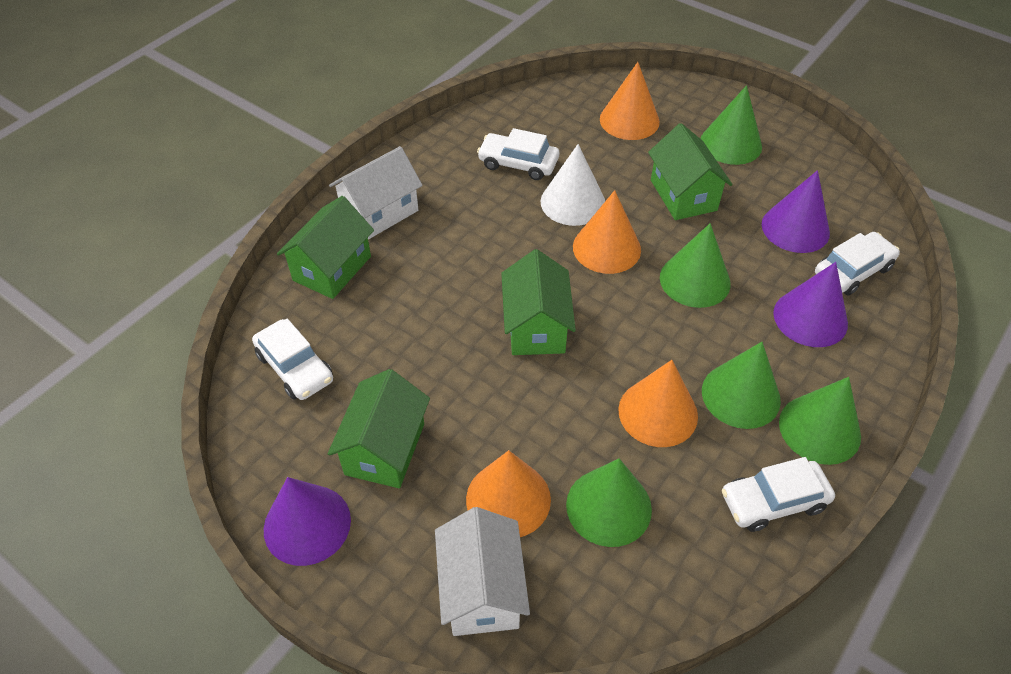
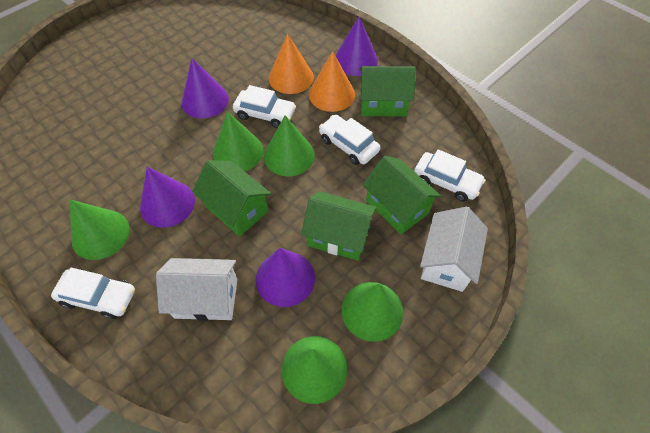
orange cone: 4 -> 2
purple cone: 3 -> 4
white cone: 1 -> 0

